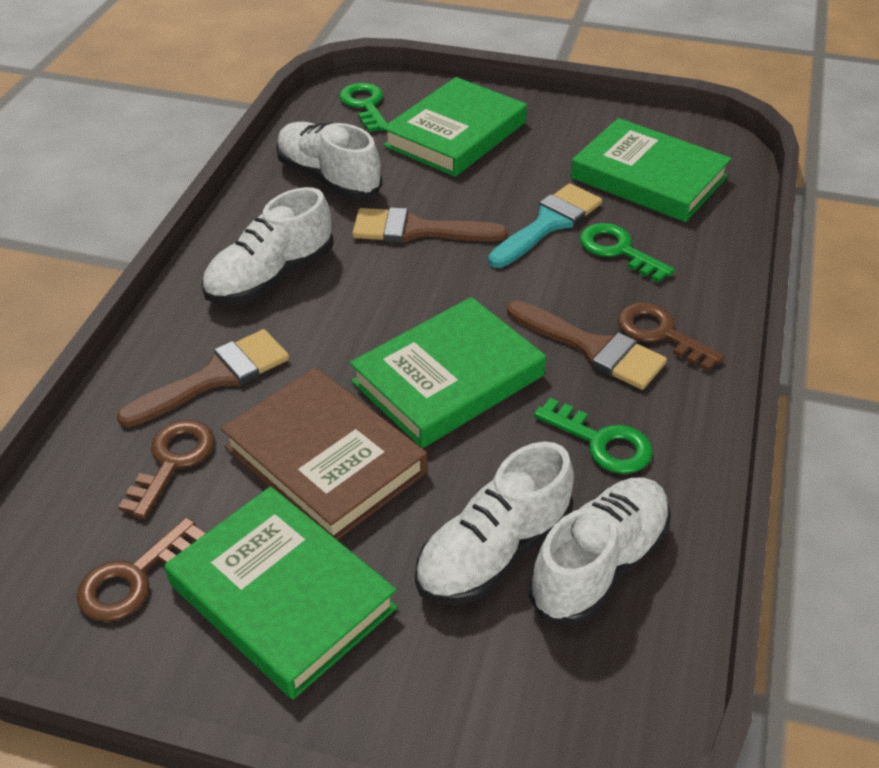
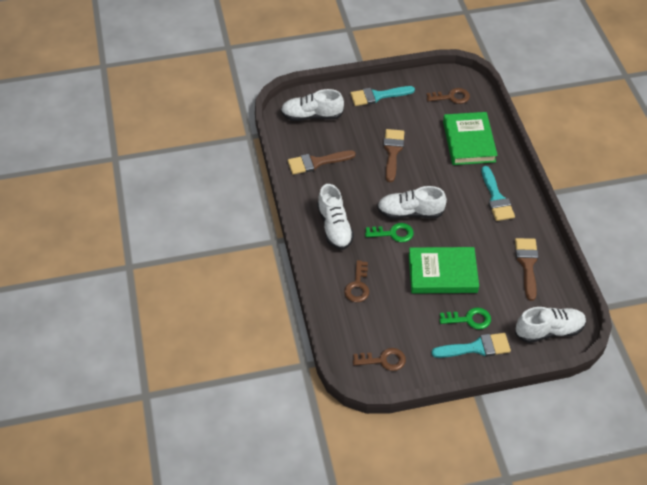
brown book: 1 -> 0
green book: 4 -> 2
green key: 3 -> 2
turquoise brush: 1 -> 3

